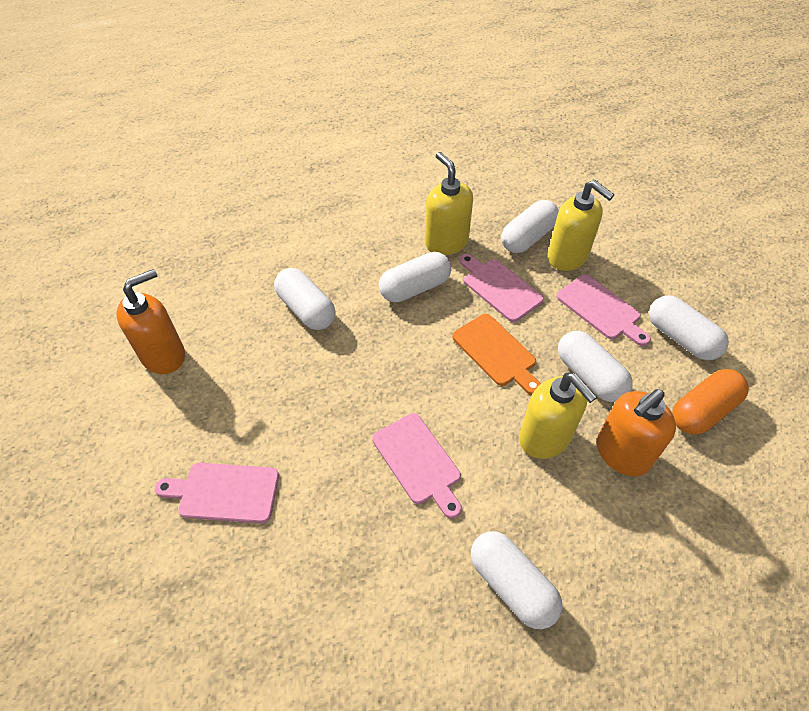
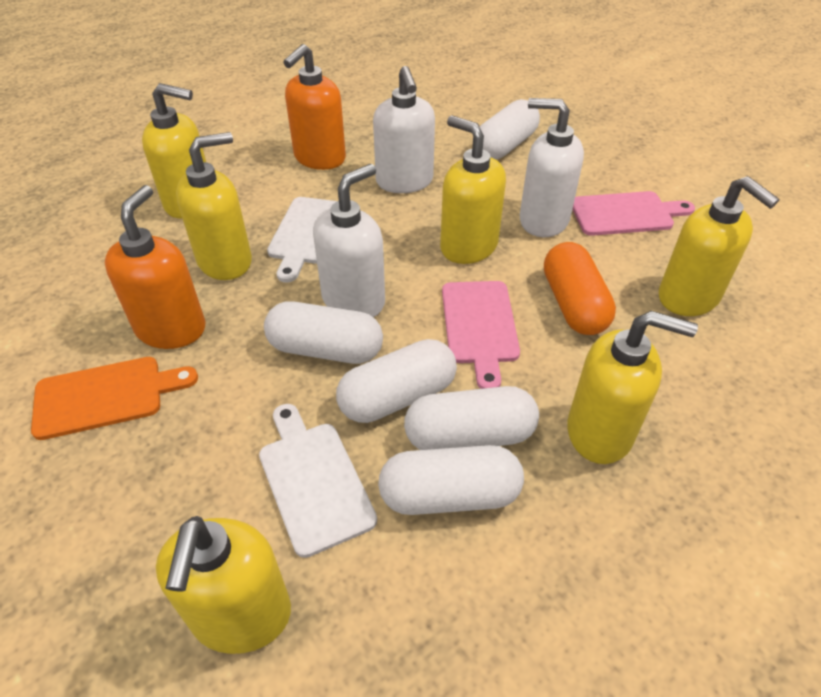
pink cutting board: 4 -> 2
white capsule: 6 -> 5
white cutting board: 0 -> 2
white soap dispenser: 0 -> 3
yellow soap dispenser: 3 -> 6

